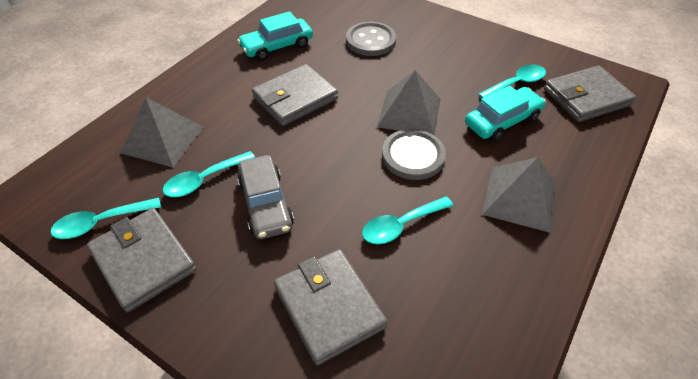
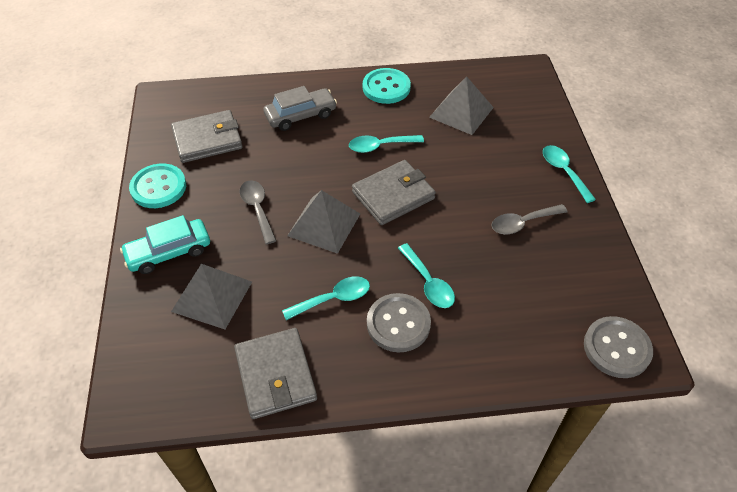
grey spoon: 0 -> 2
grey wallet: 4 -> 3
turquoise button: 0 -> 2
turquoise car: 2 -> 1

